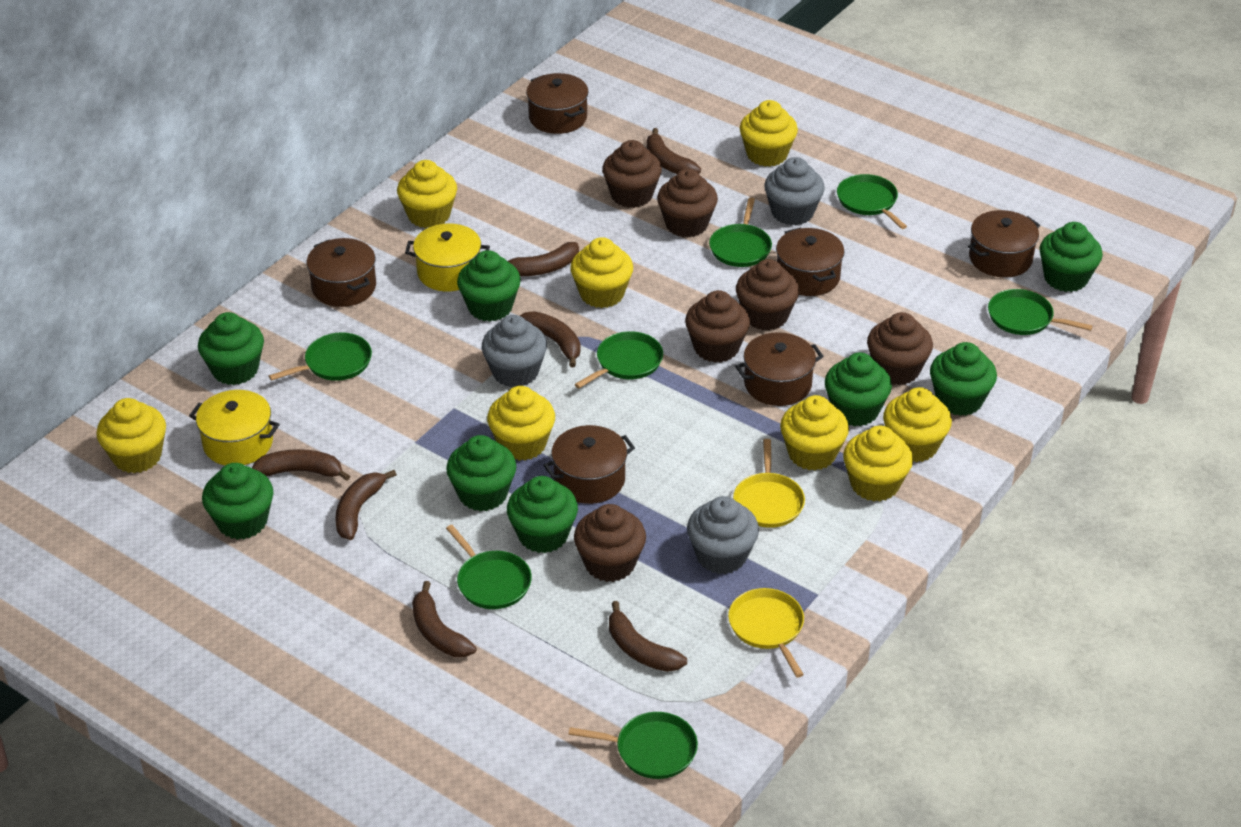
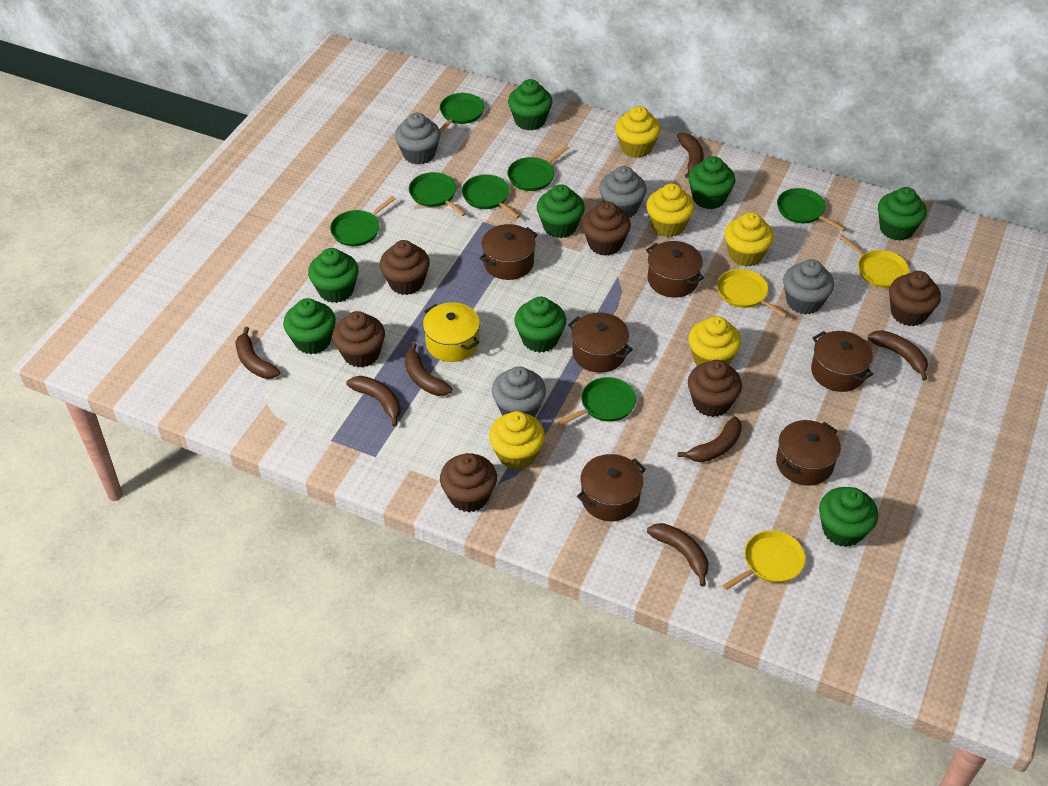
grey cupcake: 3 -> 4
yellow cupcake: 8 -> 5
yellow pan: 2 -> 3
yellow pot: 2 -> 1

